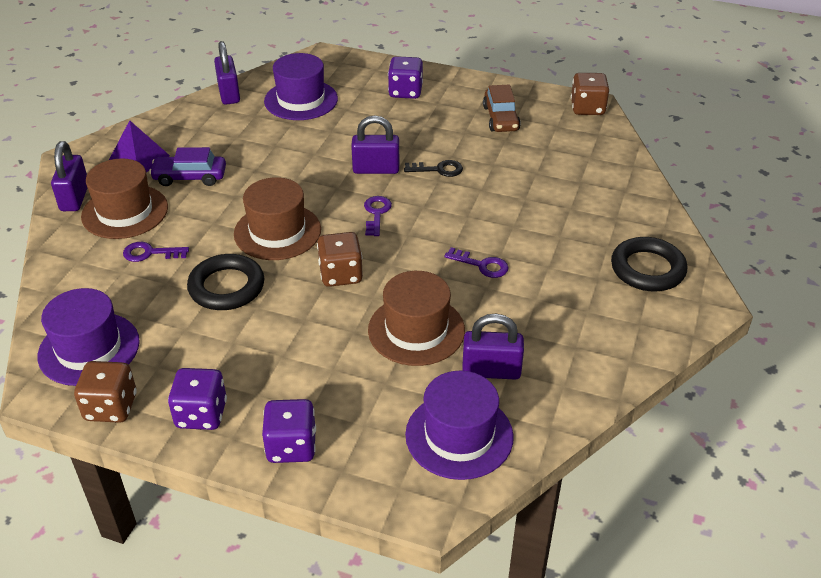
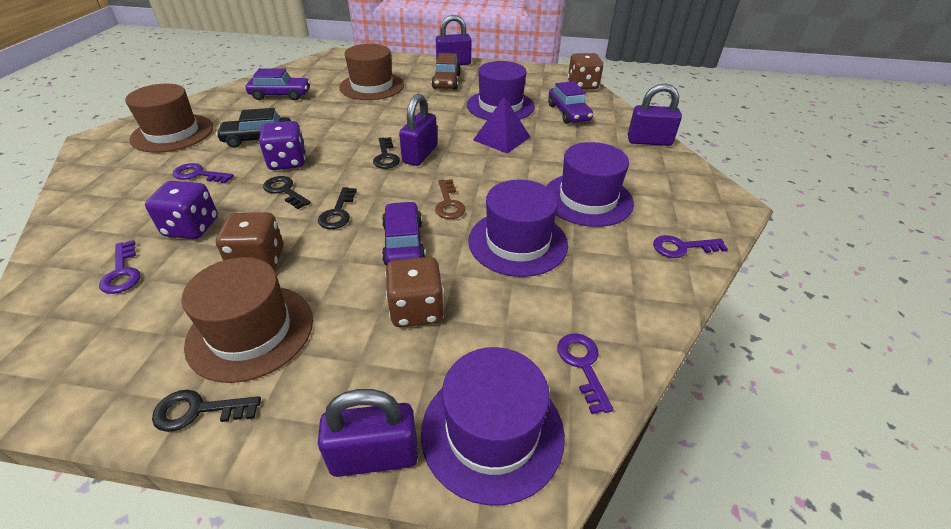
black car: 0 -> 1
black key: 1 -> 4
black ring: 2 -> 0
brown key: 0 -> 1
purple car: 1 -> 3
purple dice: 3 -> 2
purple hat: 3 -> 4
purple key: 3 -> 4

